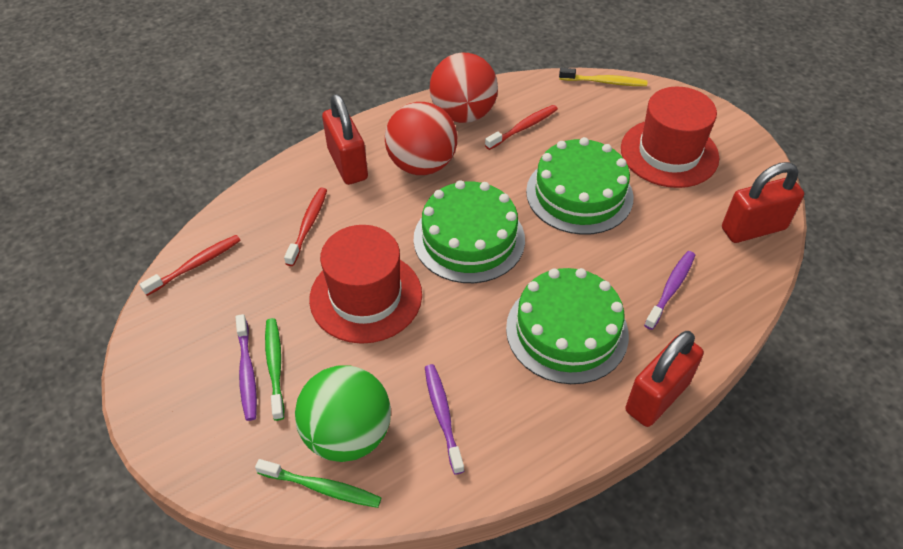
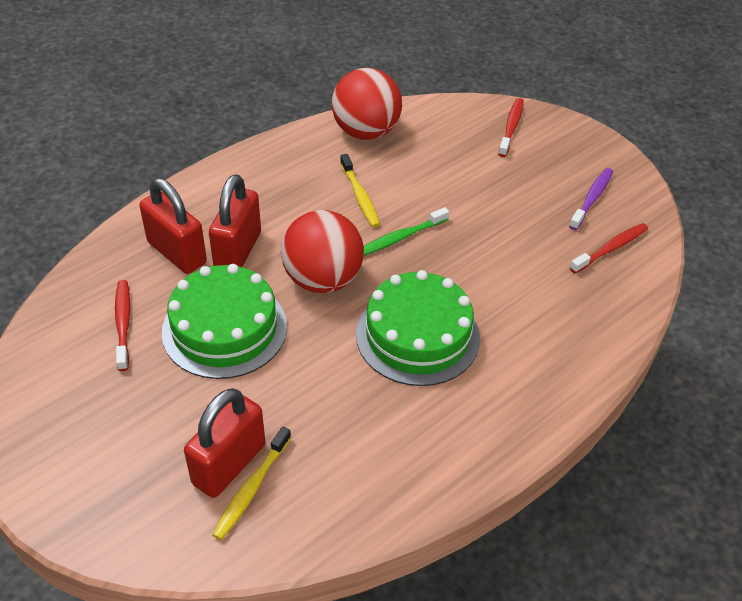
green ball: 1 -> 0
green cake: 3 -> 2
green toothbrush: 2 -> 1
purple toothbrush: 3 -> 1
red hat: 2 -> 0
yellow toothbrush: 1 -> 2

